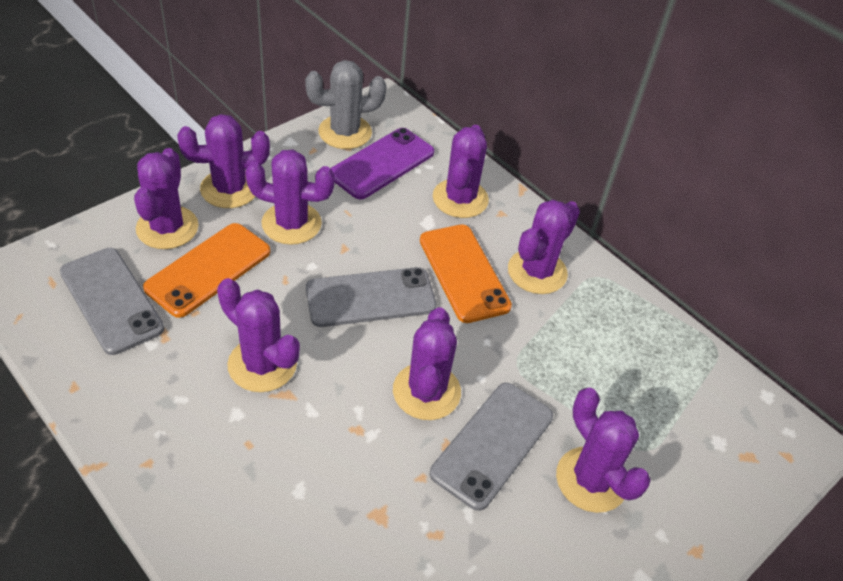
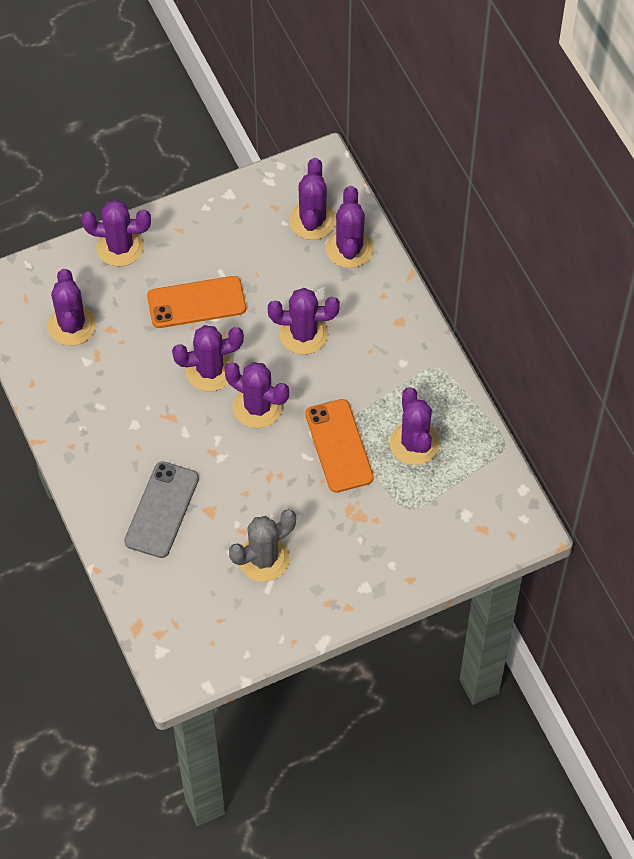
grey phone: 3 -> 1
purple phone: 1 -> 0

